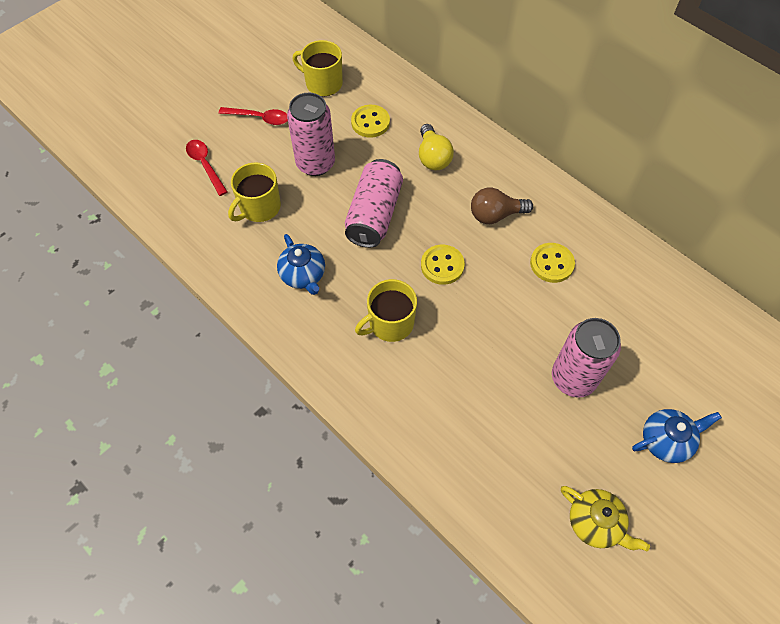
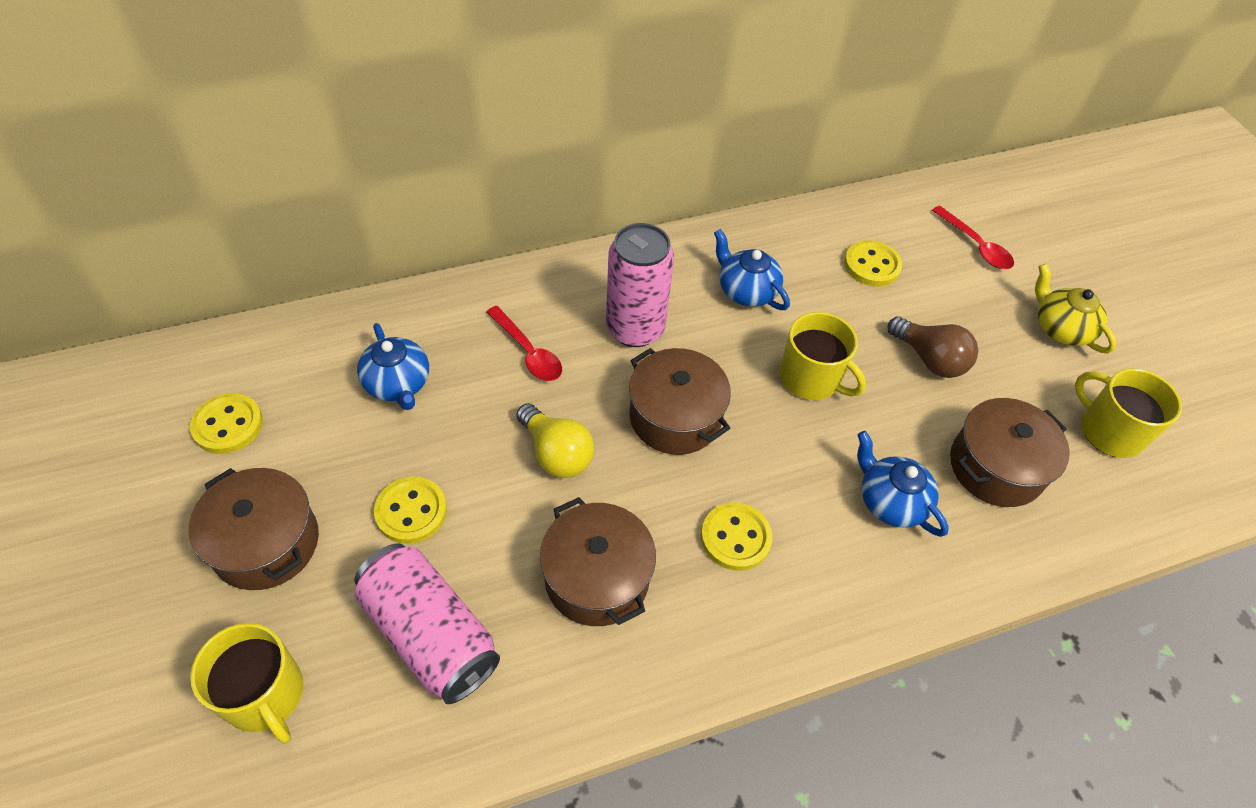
blue teapot: 2 -> 3
brown pot: 0 -> 4
pink can: 3 -> 2
yellow button: 3 -> 4

